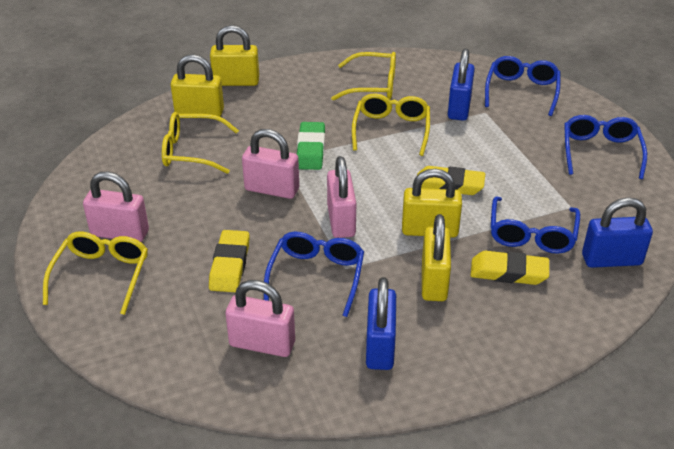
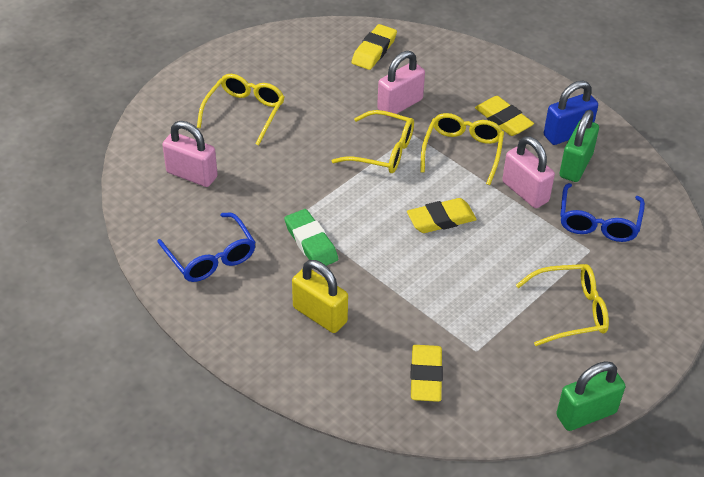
blue glasses: 4 -> 2
blue padlock: 3 -> 1
green padlock: 0 -> 2
pink padlock: 4 -> 3
yellow eraser: 3 -> 4
yellow padlock: 4 -> 1

